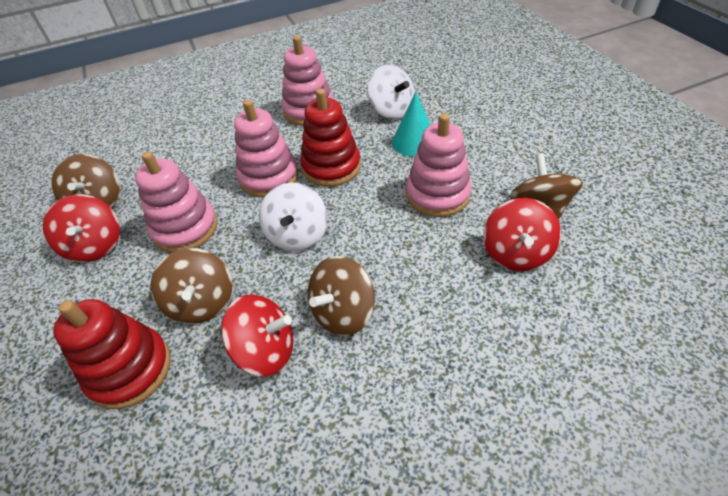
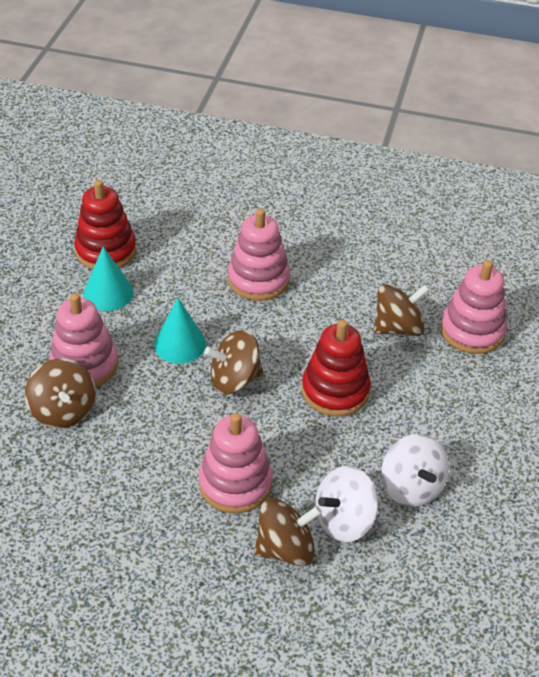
red spinning top: 3 -> 0
turquoise cone: 1 -> 2

